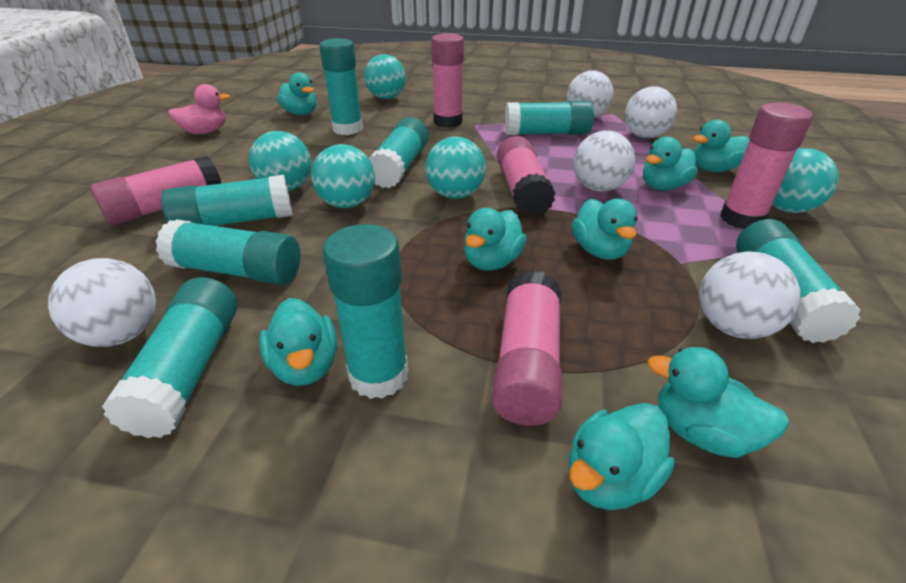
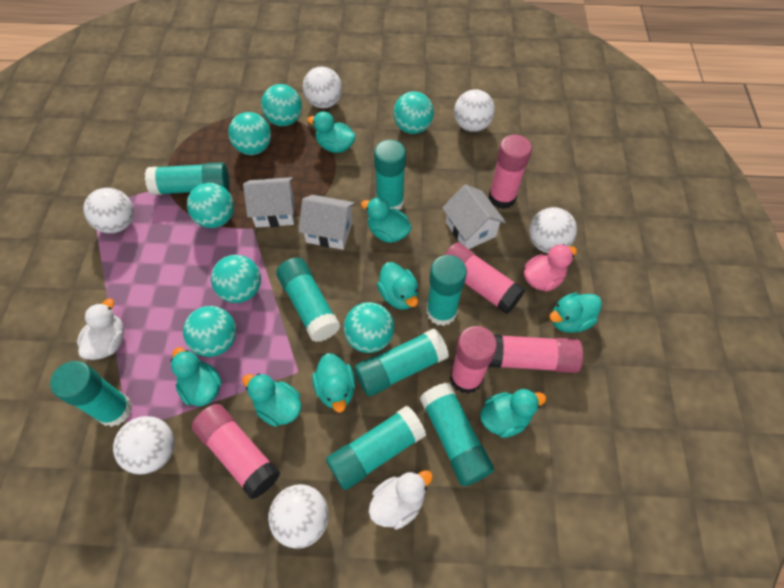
turquoise ball: 5 -> 7
white ball: 5 -> 6
white duck: 0 -> 2
white house: 0 -> 3

